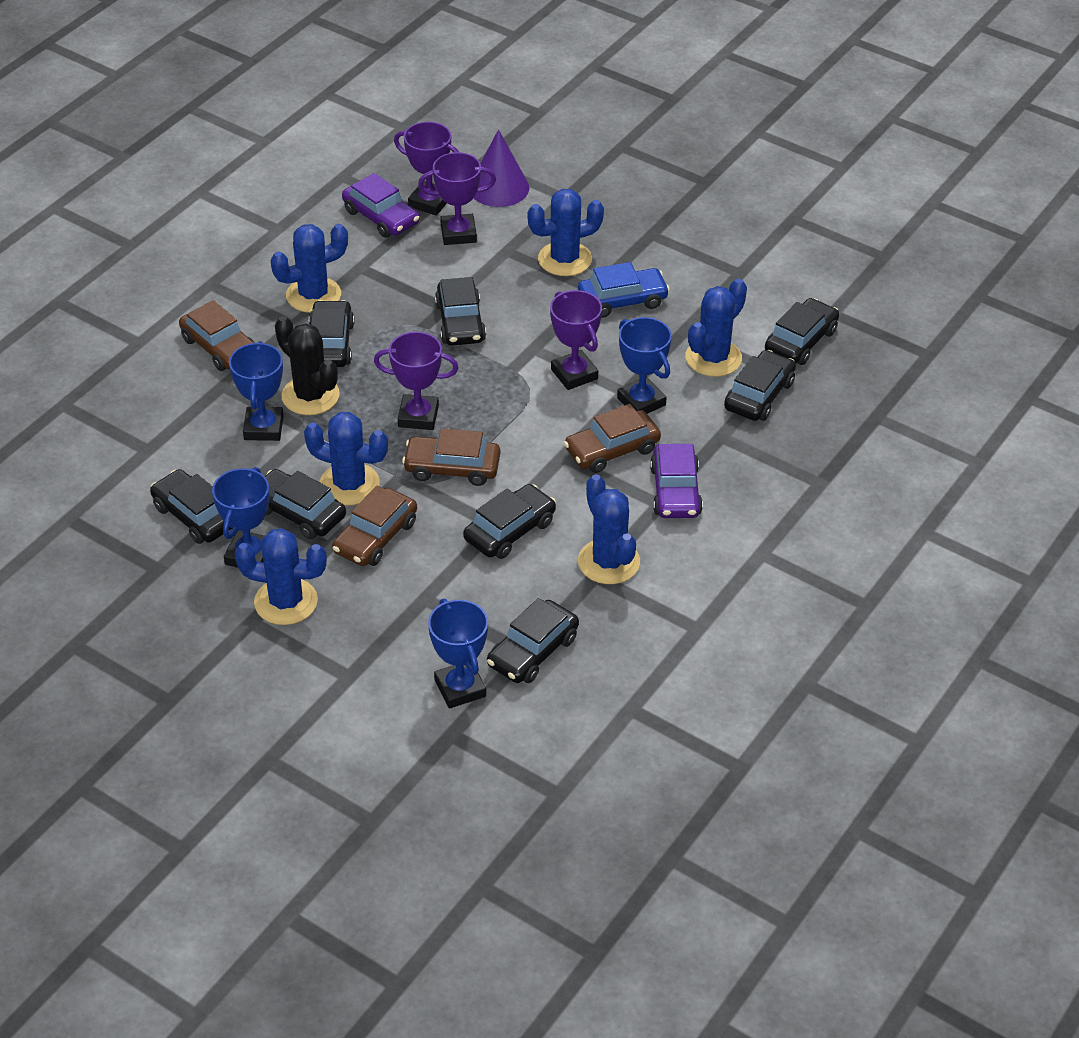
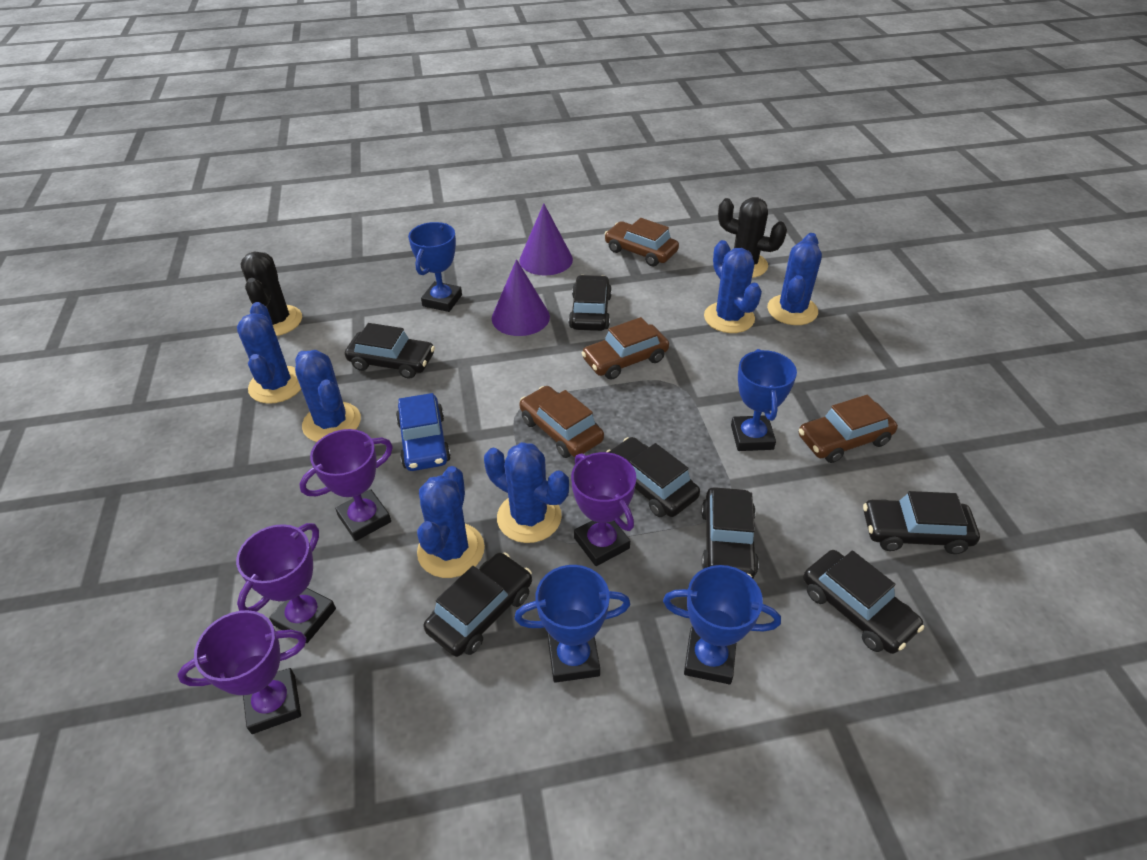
black cactus: 1 -> 2
black car: 8 -> 7
purple car: 2 -> 0
purple cone: 1 -> 2

